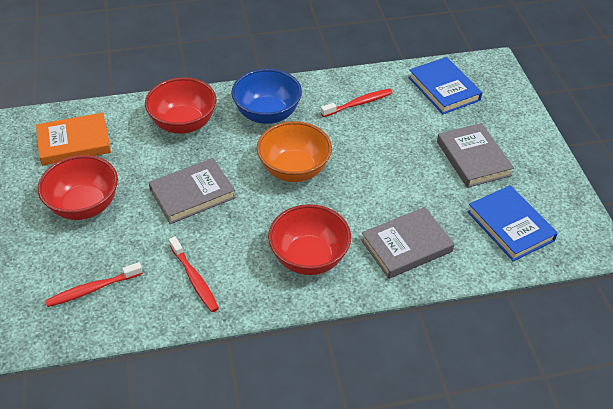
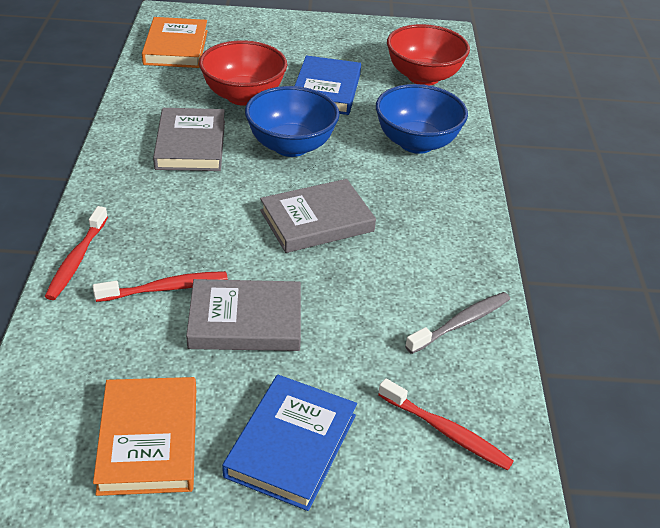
blue bowl: 1 -> 2
grey toothbrush: 0 -> 1
orange book: 1 -> 2
orange bowl: 1 -> 0
red bowl: 3 -> 2

